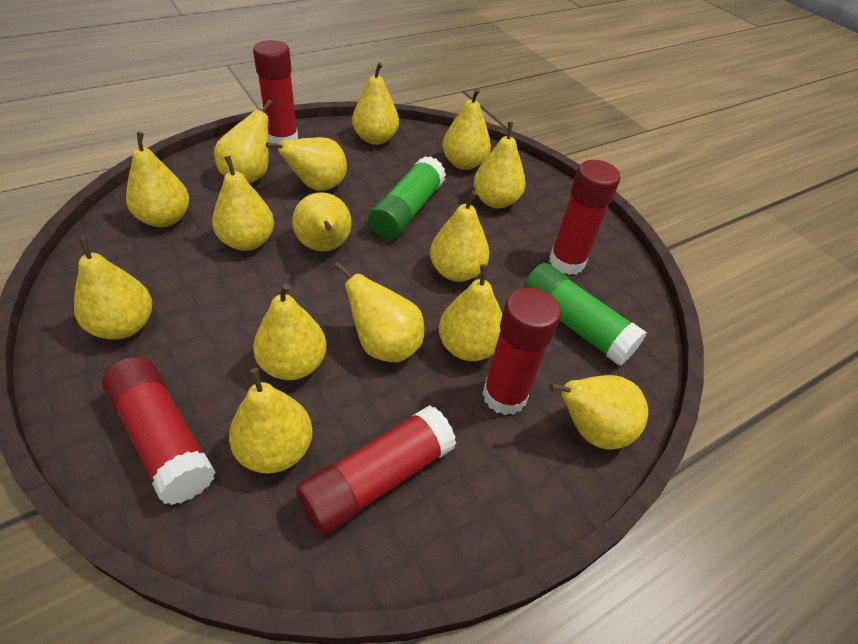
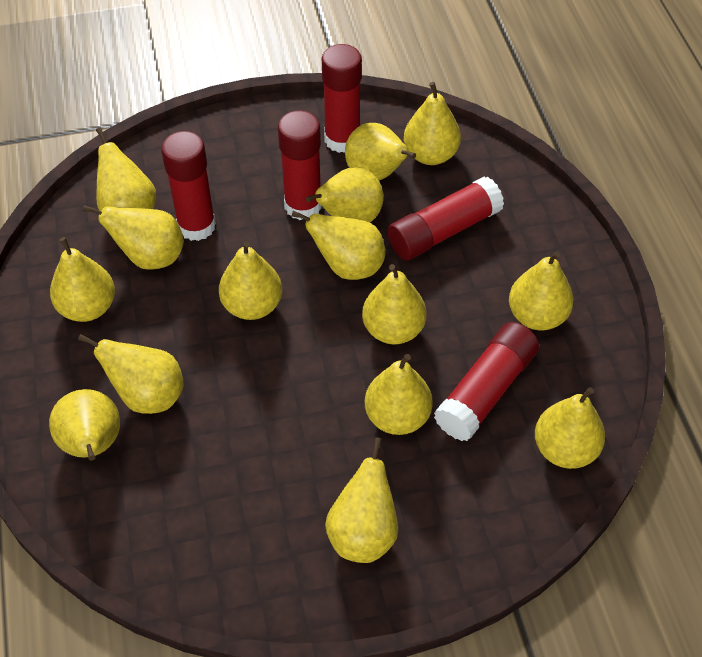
green glue stick: 2 -> 0

